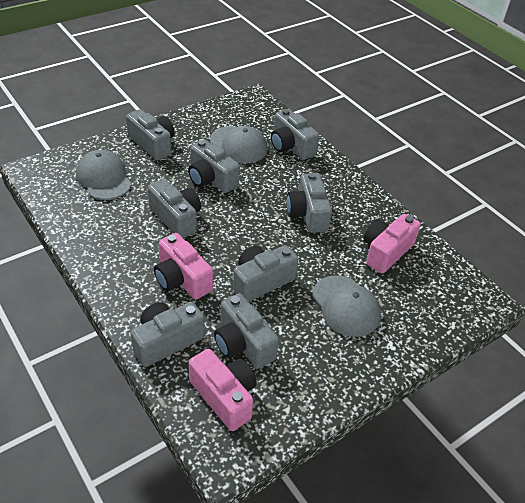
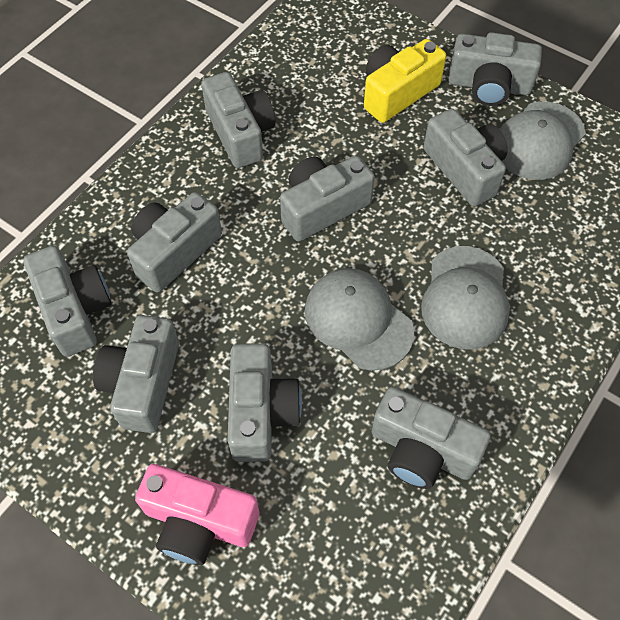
grey camera: 8 -> 9
pink camera: 3 -> 1
yellow camera: 0 -> 1

